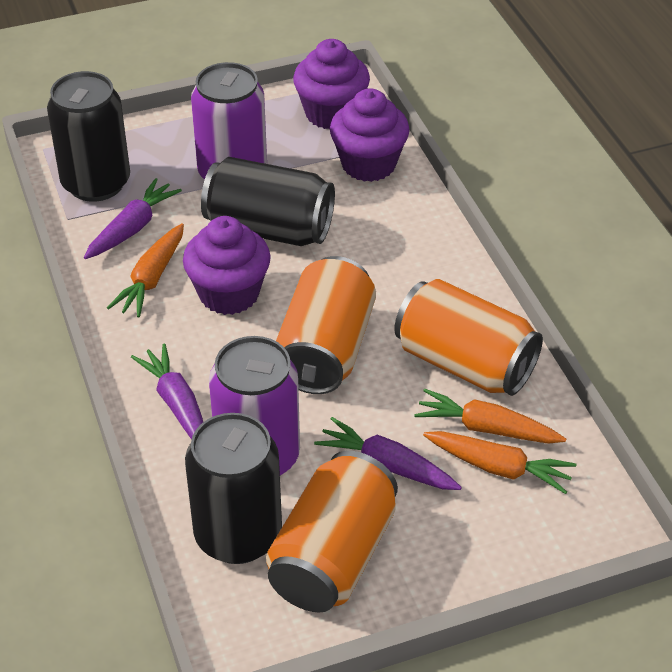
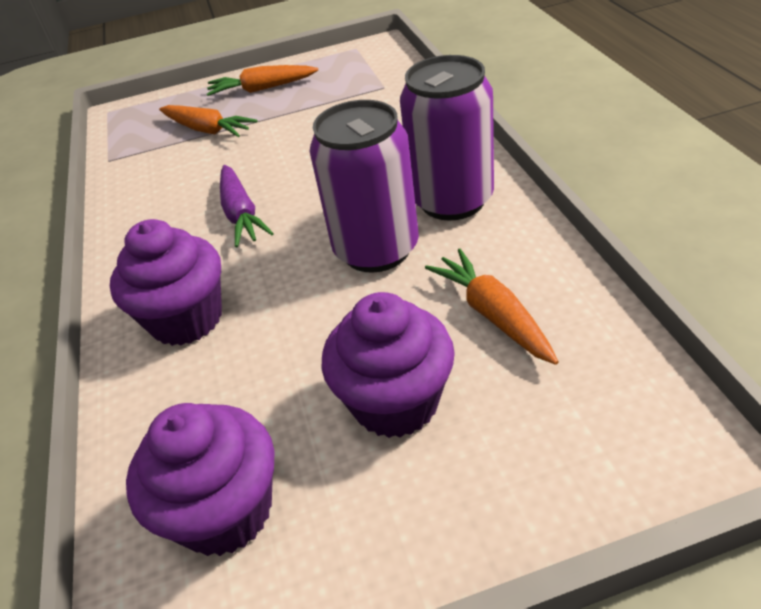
black can: 3 -> 0
orange can: 3 -> 0
purple carrot: 3 -> 1

